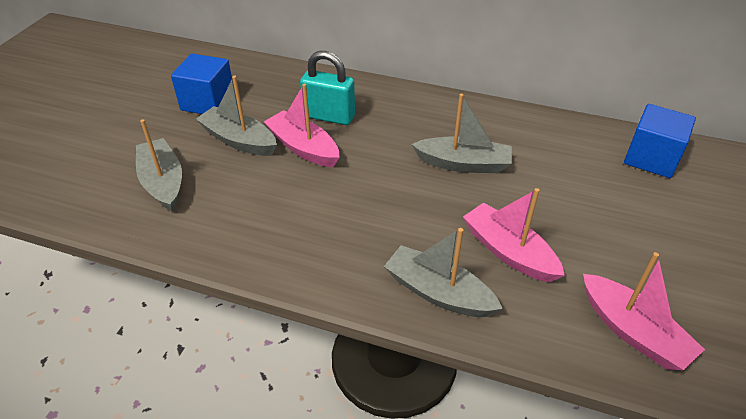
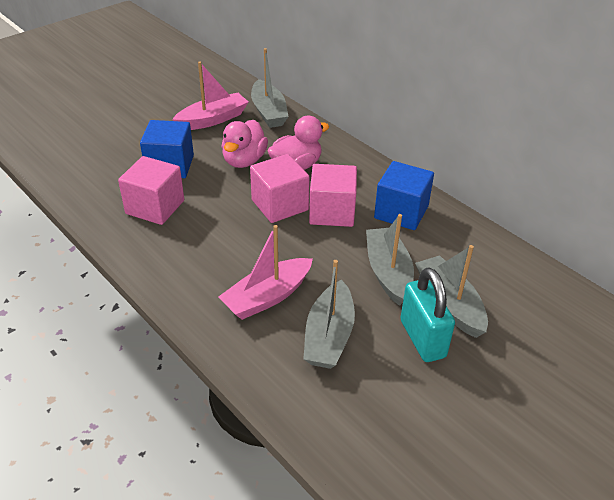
pink boat: 3 -> 2
pink cube: 0 -> 3
pink duck: 0 -> 2

